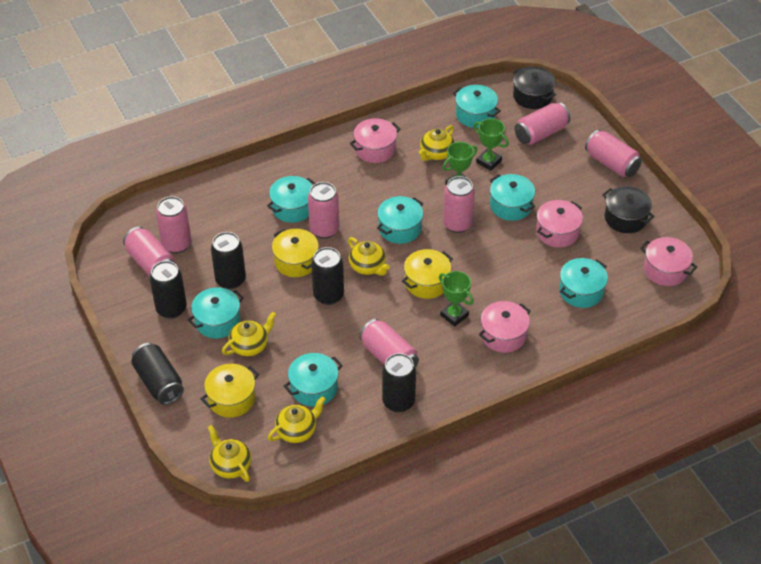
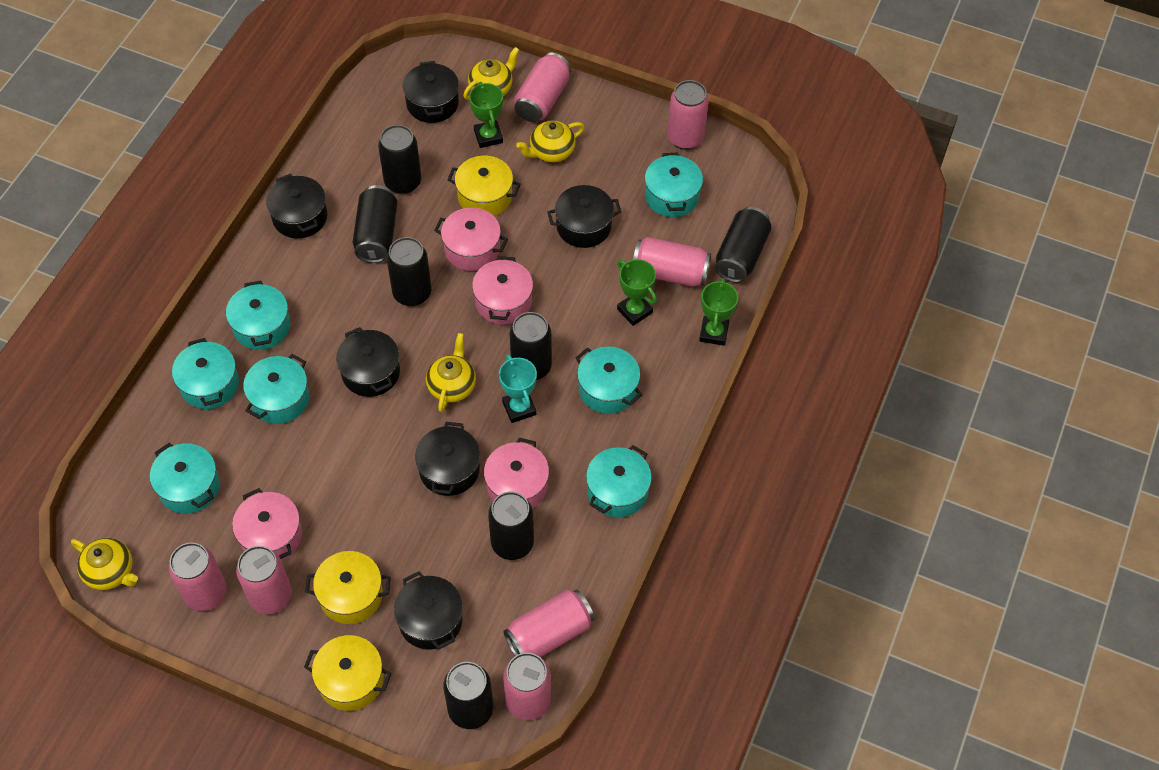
black can: 5 -> 7
black pot: 2 -> 6
turquoise trophy: 0 -> 1
yellow teapot: 5 -> 4

